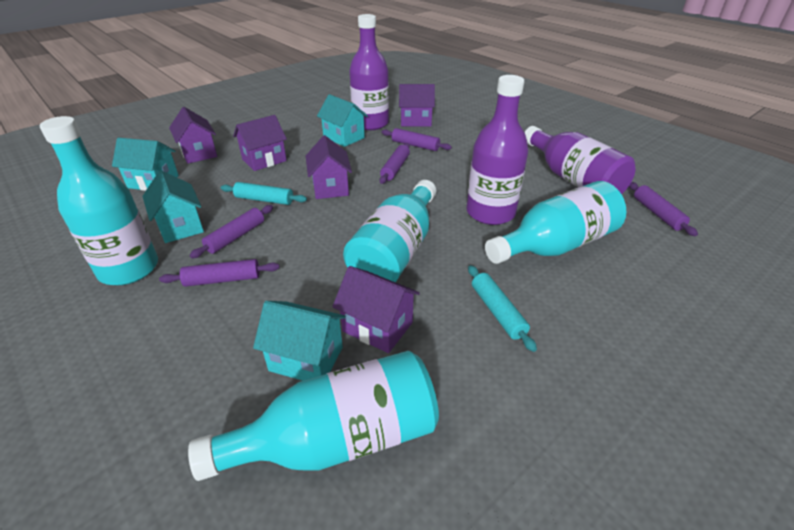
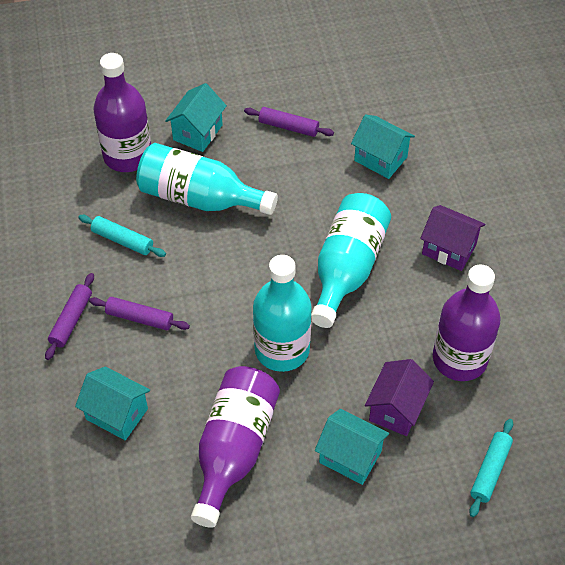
purple house: 5 -> 2
purple rolling pin: 5 -> 3
turquoise bottle: 4 -> 3

